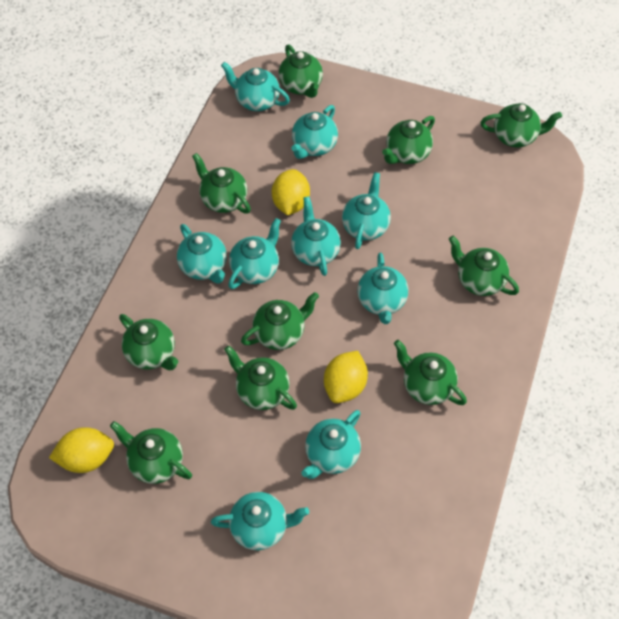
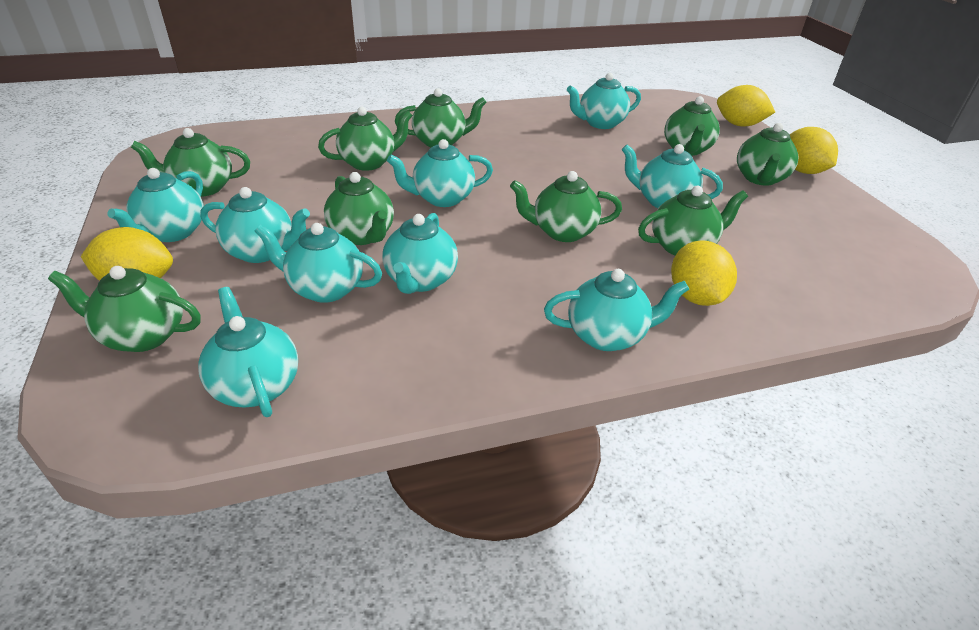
green teapot: 10 -> 9
yellow lemon: 3 -> 4

